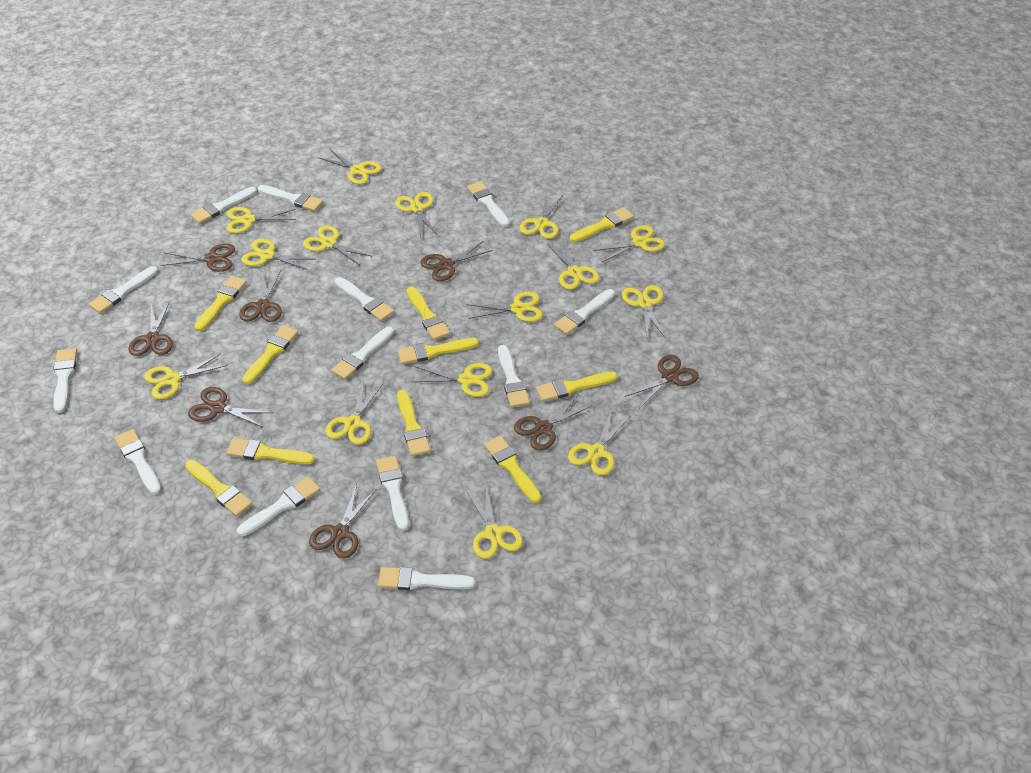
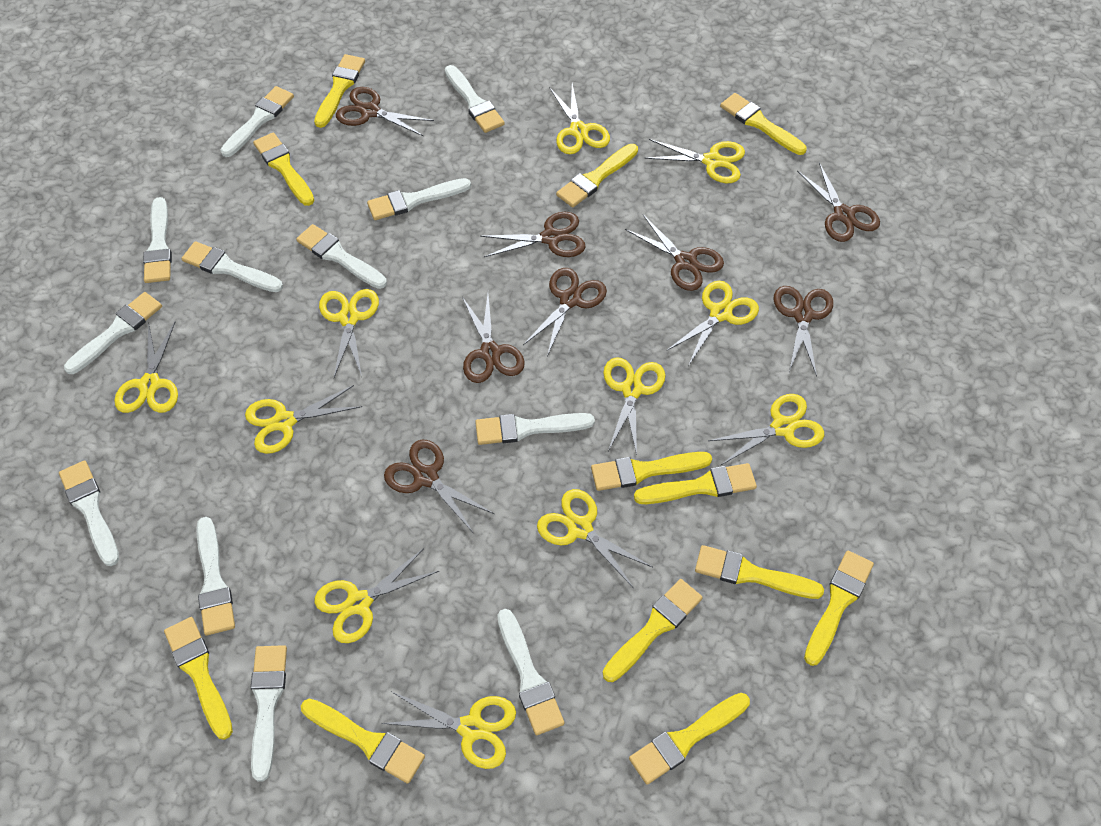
white brush: 13 -> 12
yellow brush: 10 -> 12
yellow scissors: 15 -> 11

